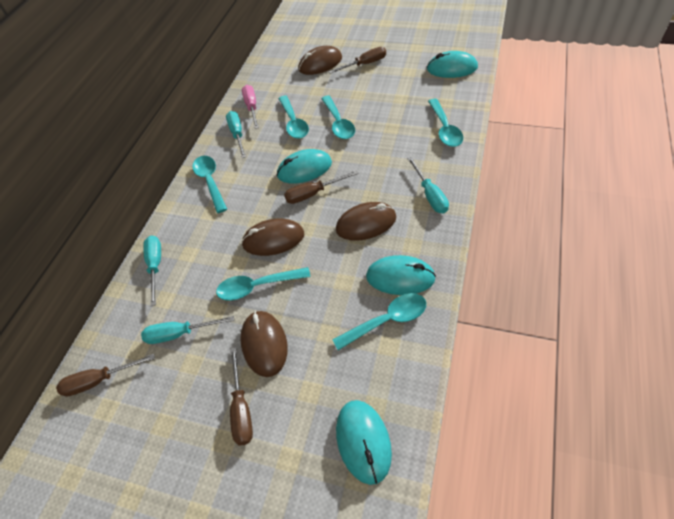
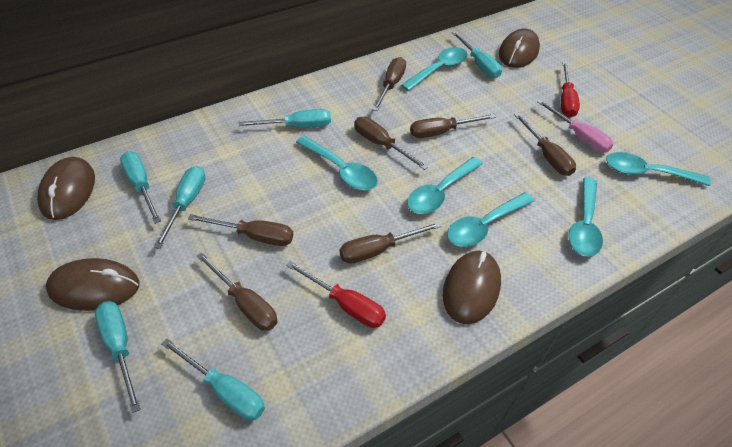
brown screwdriver: 4 -> 7
red screwdriver: 0 -> 2
turquoise mouse: 4 -> 0
turquoise screwdriver: 4 -> 6

